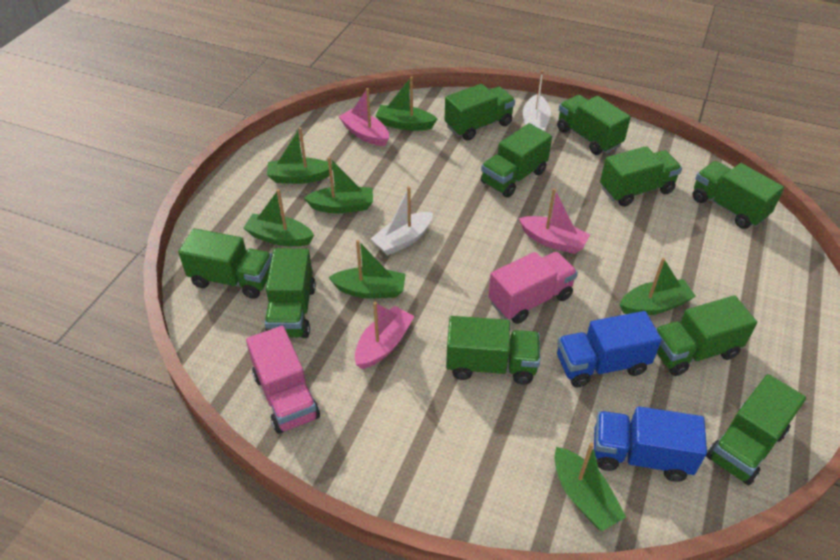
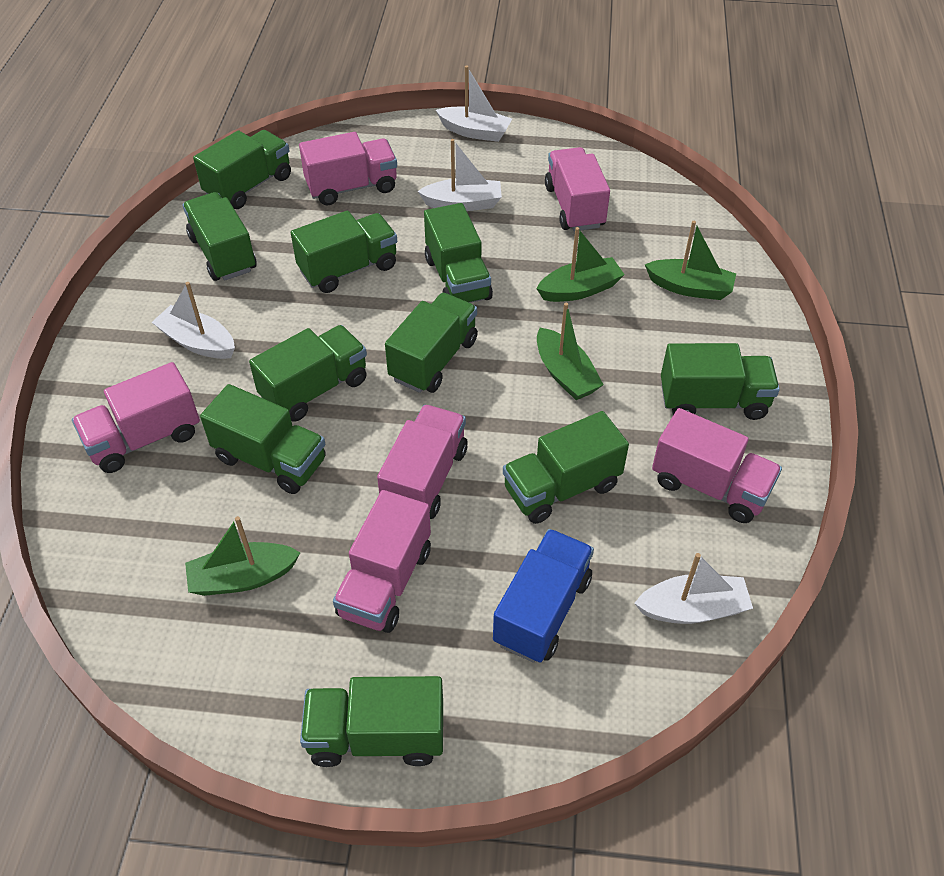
blue truck: 2 -> 1
green boat: 7 -> 4
pink boat: 3 -> 0
pink truck: 2 -> 6
white boat: 2 -> 4

